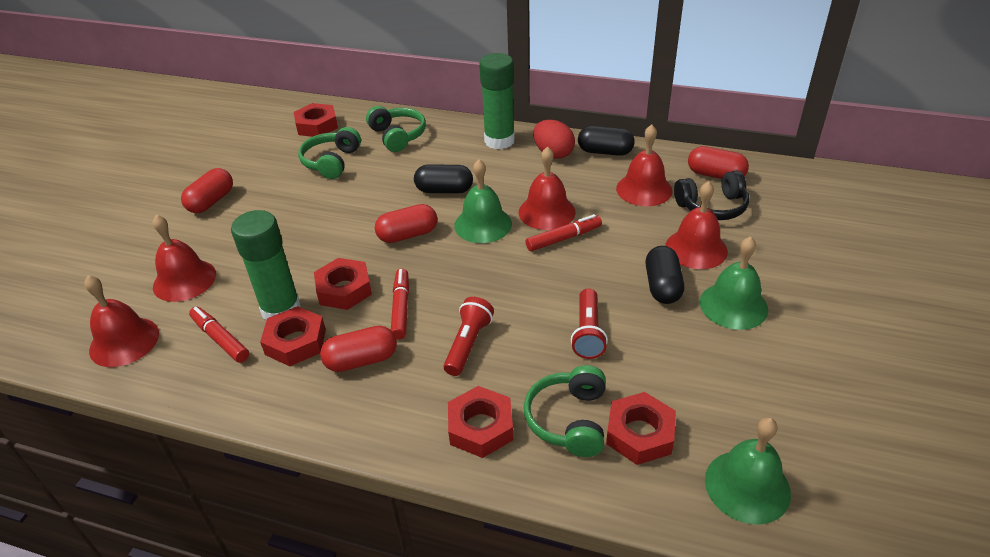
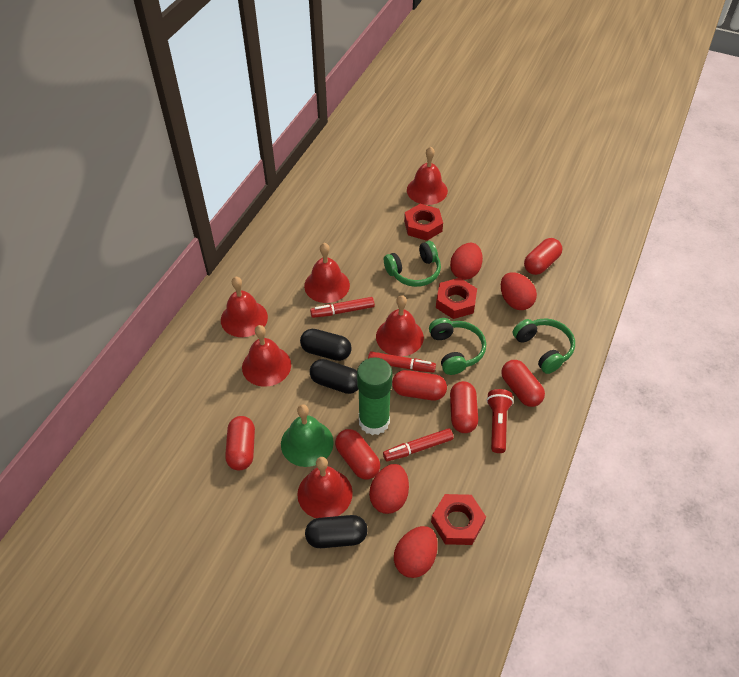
black headphones: 1 -> 0
green bell: 3 -> 1
green glue stick: 2 -> 1
red bell: 5 -> 6
red capsule: 4 -> 6
red egg: 1 -> 4
red flashlight: 2 -> 1
red nut: 5 -> 3

